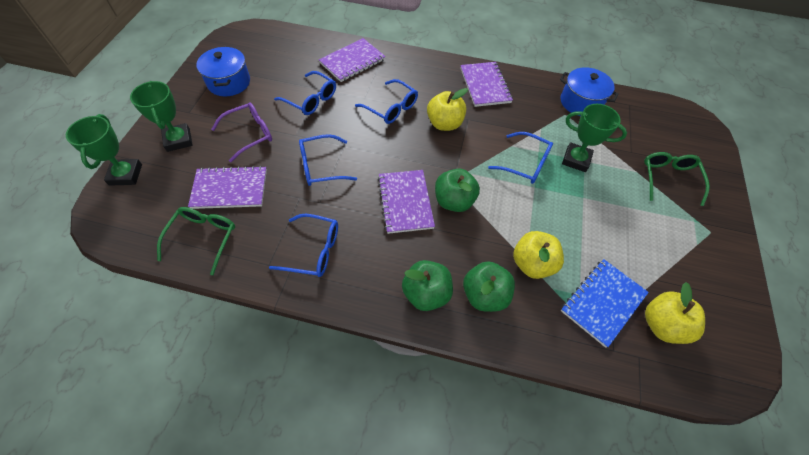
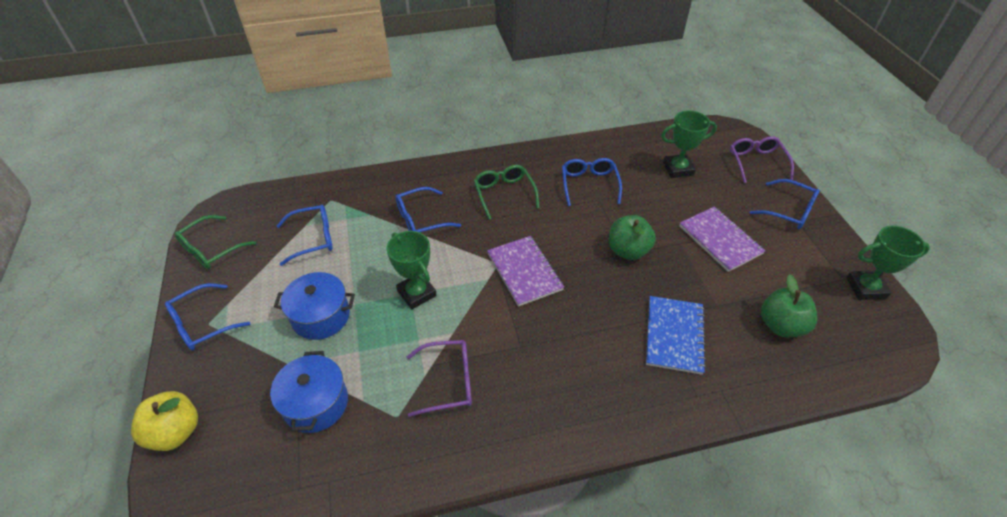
green apple: 3 -> 2
purple glasses: 1 -> 2
purple notebook: 4 -> 2
yellow apple: 3 -> 1

